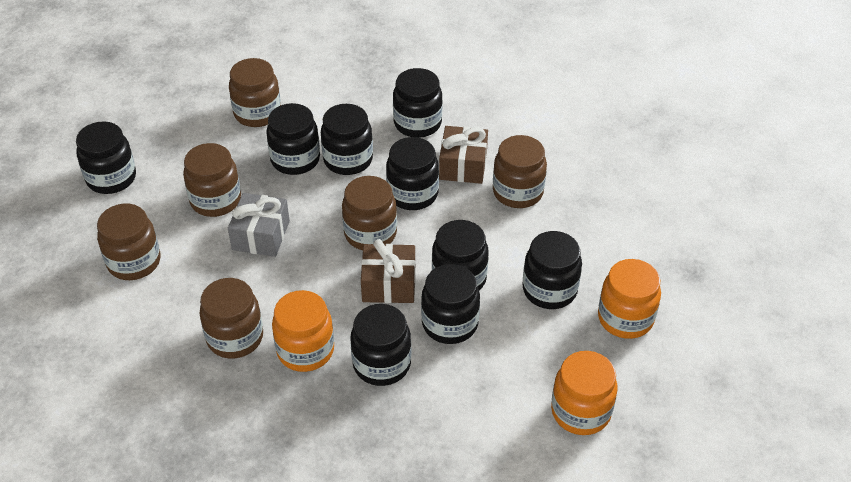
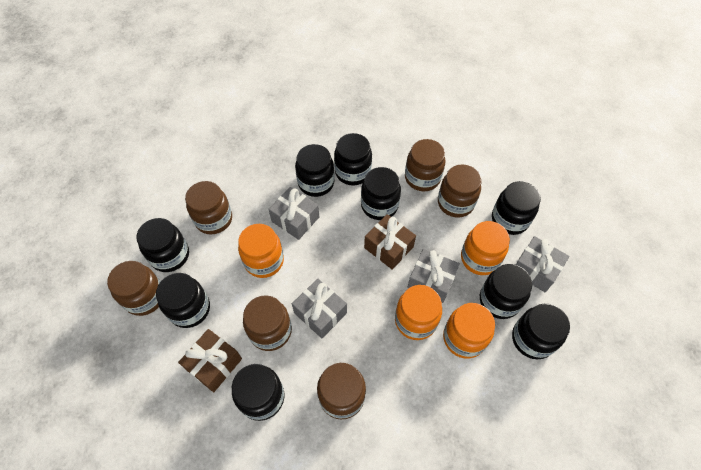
grey gift: 1 -> 4
orange jar: 3 -> 4

